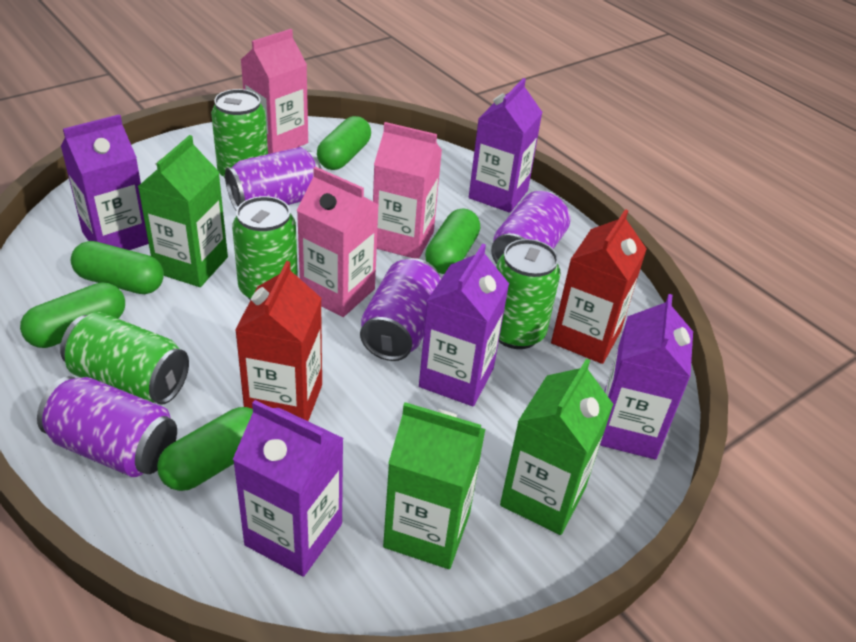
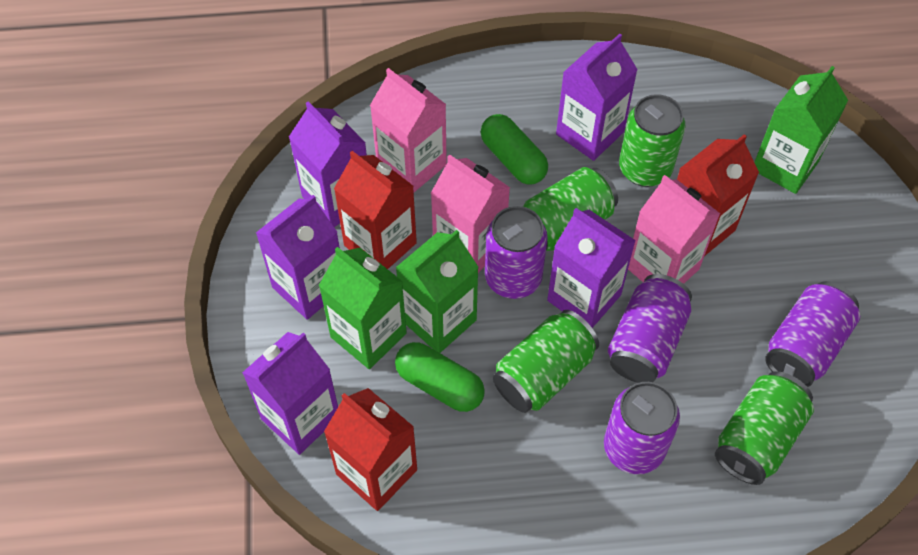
green capsule: 5 -> 2
red carton: 2 -> 3

